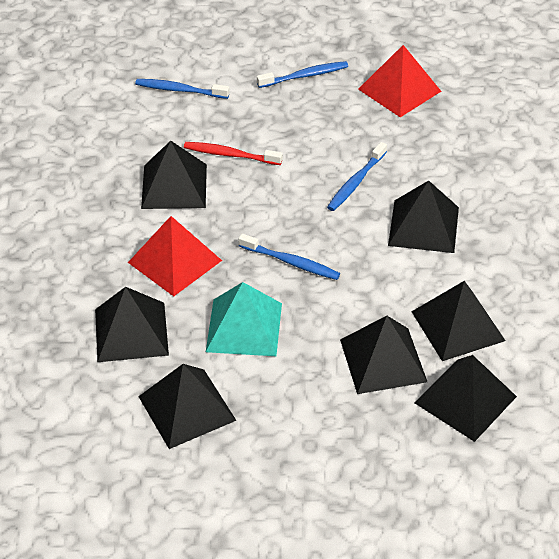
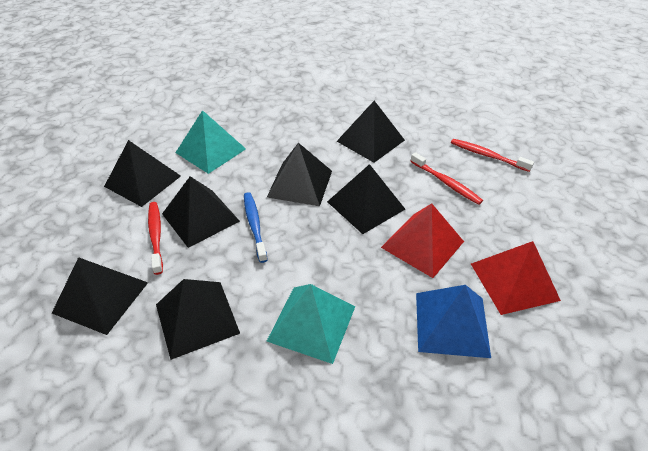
blue pyramid: 0 -> 1
blue toothbrush: 4 -> 1
red toothbrush: 1 -> 3
turquoise pyramid: 1 -> 2

